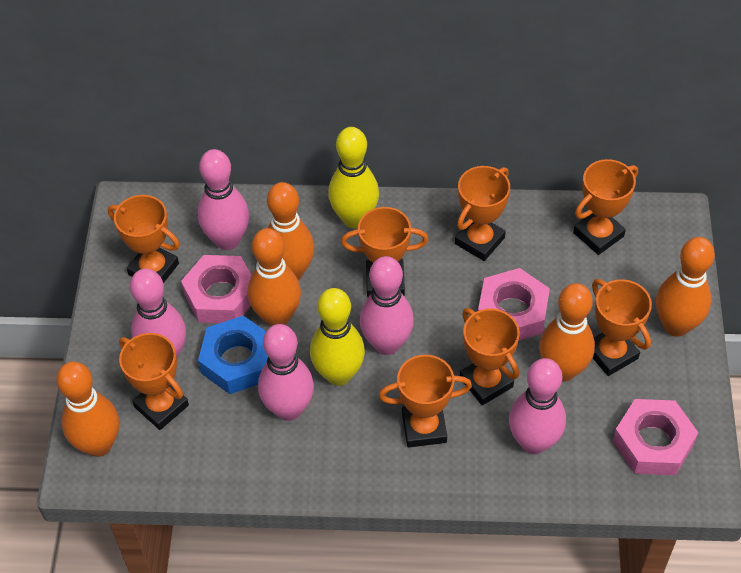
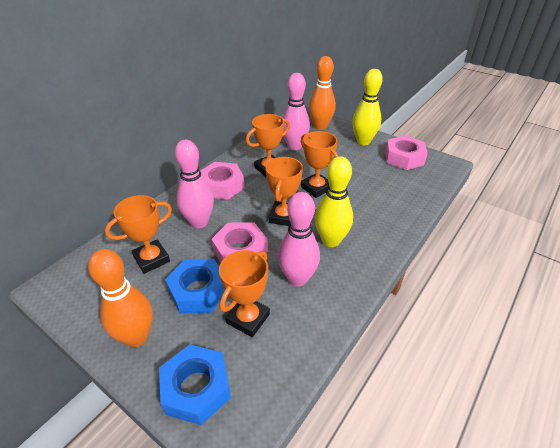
blue nut: 1 -> 2
orange bowling pin: 5 -> 2
orange trophy: 8 -> 5
pink bowling pin: 5 -> 3

